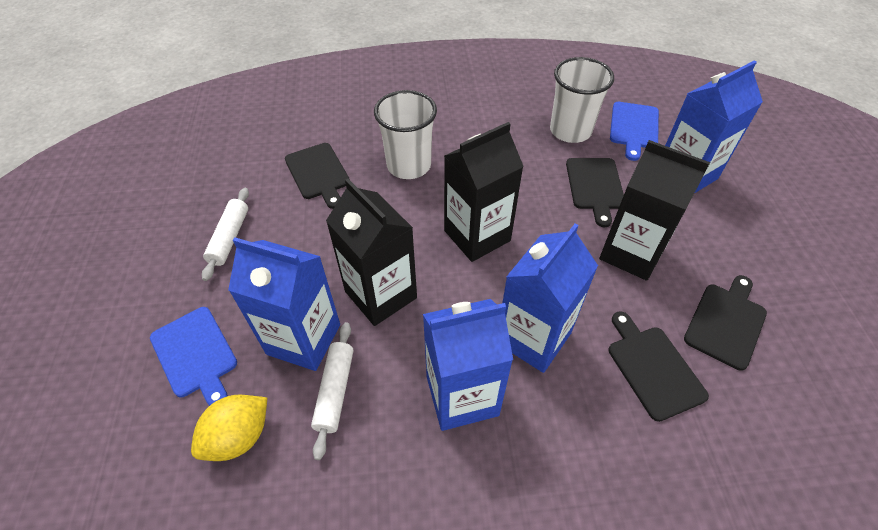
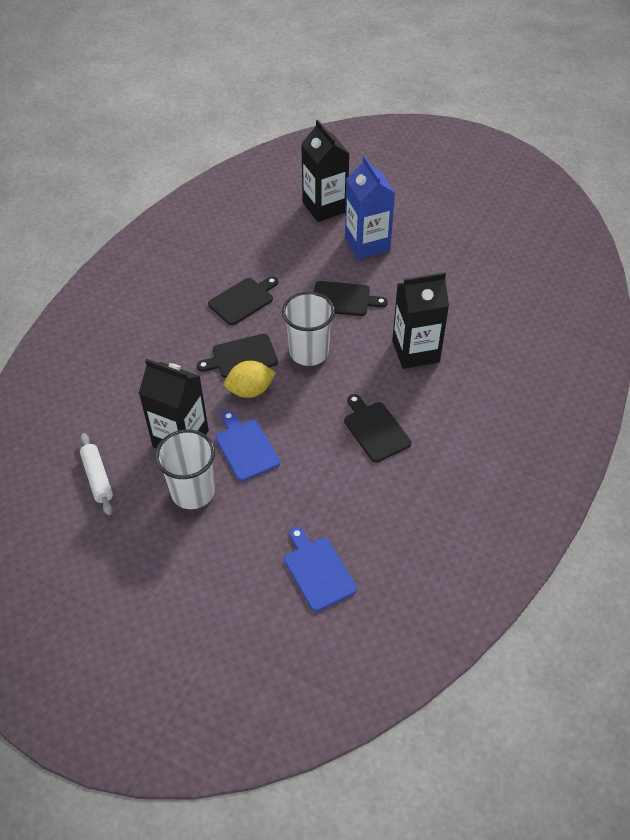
blue carton: 4 -> 1
white rolling pin: 2 -> 1

